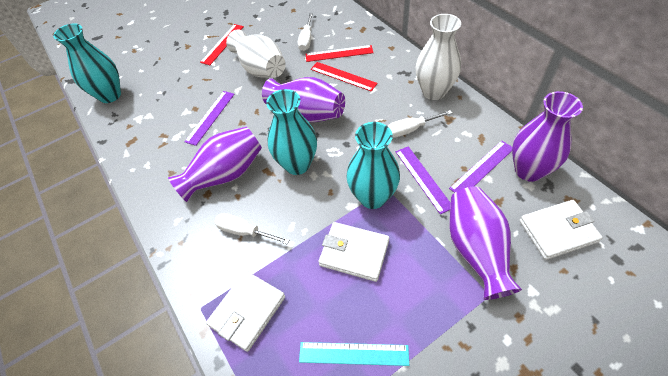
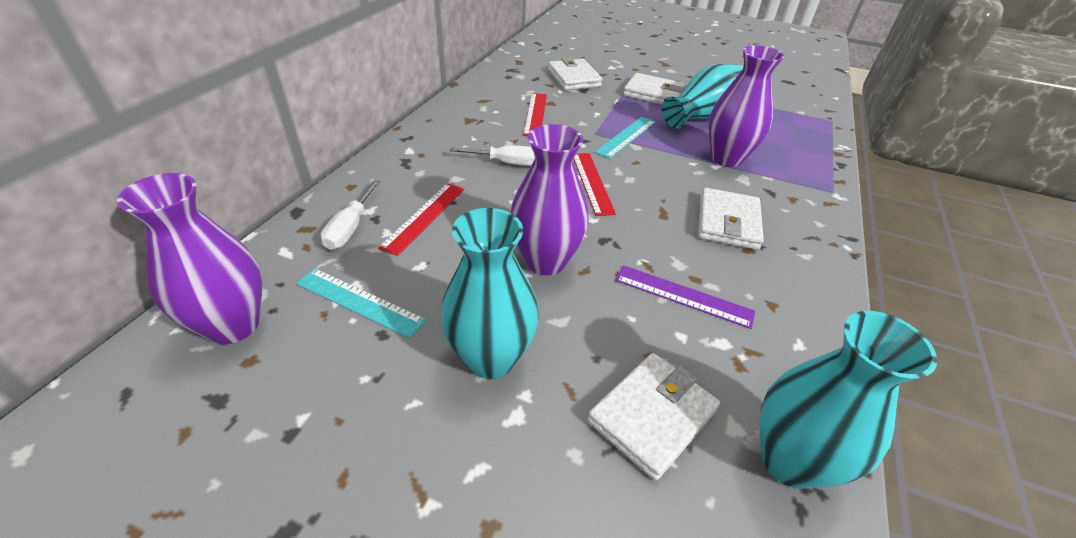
purple ruler: 3 -> 1
purple vase: 4 -> 3
turquoise ruler: 1 -> 2
white screwdriver: 3 -> 2
white vase: 2 -> 0
white wallet: 3 -> 4

